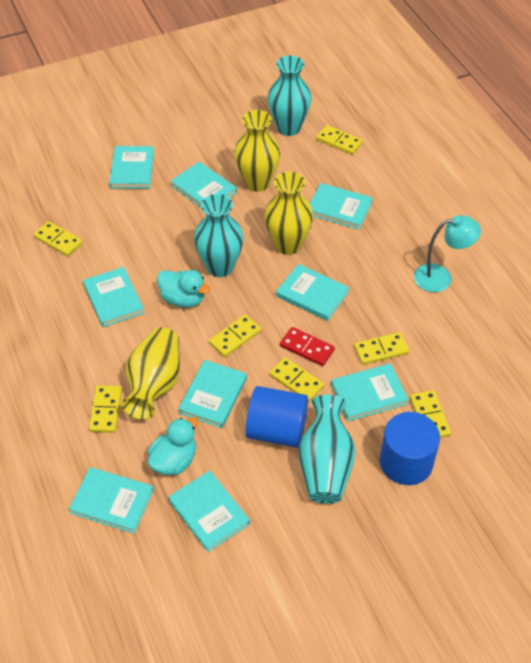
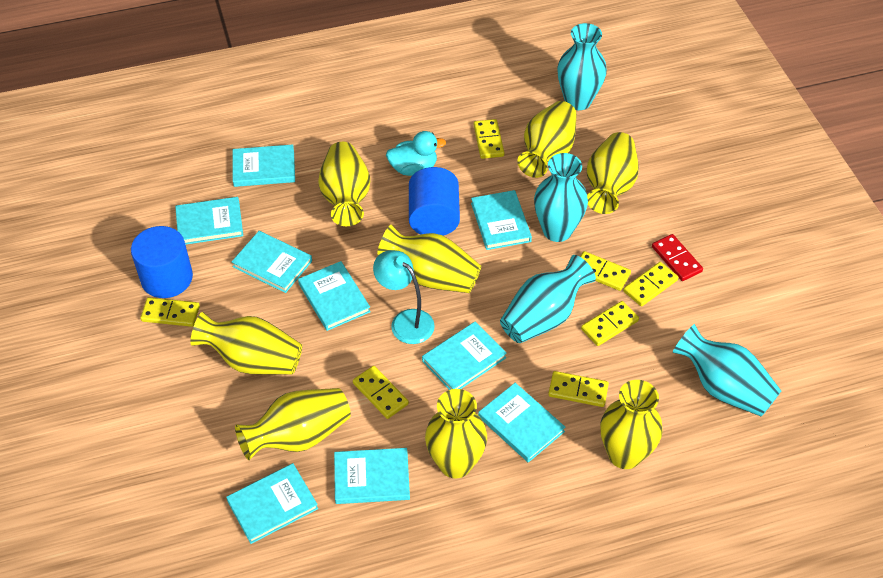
turquoise duck: 2 -> 1
turquoise vase: 3 -> 4
yellow vase: 3 -> 8

